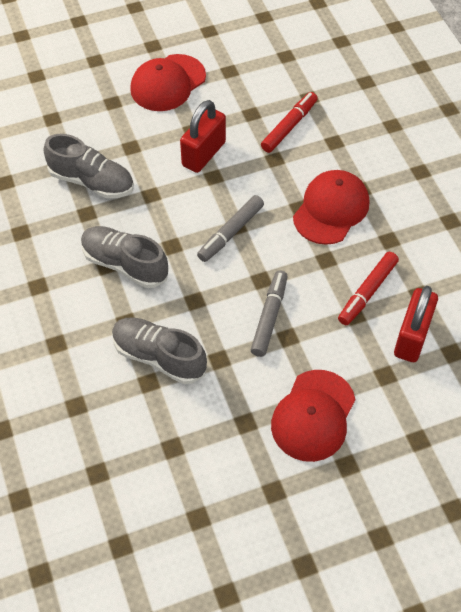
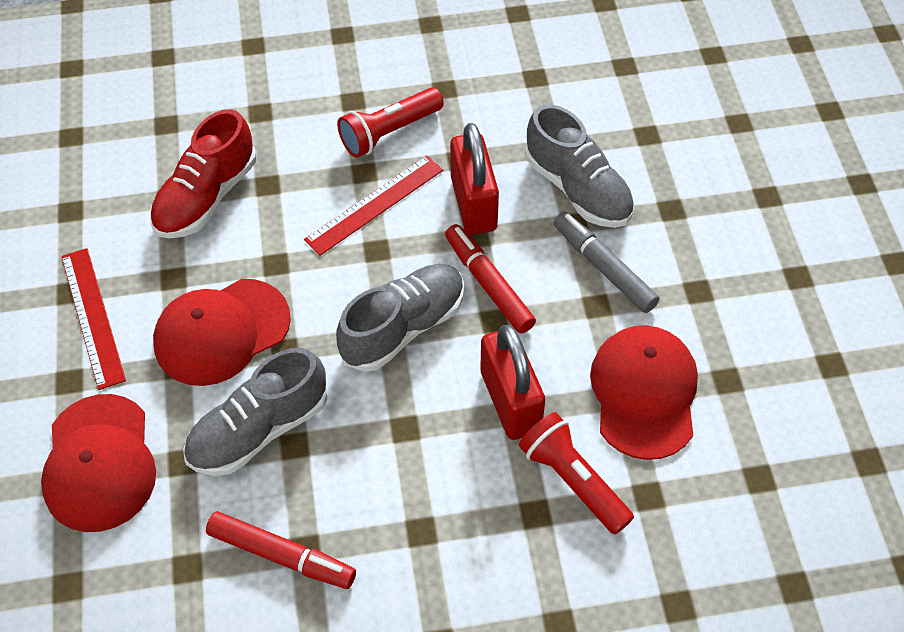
grey marker: 2 -> 1
red flashlight: 0 -> 2
red ruler: 0 -> 2
red shoe: 0 -> 1

